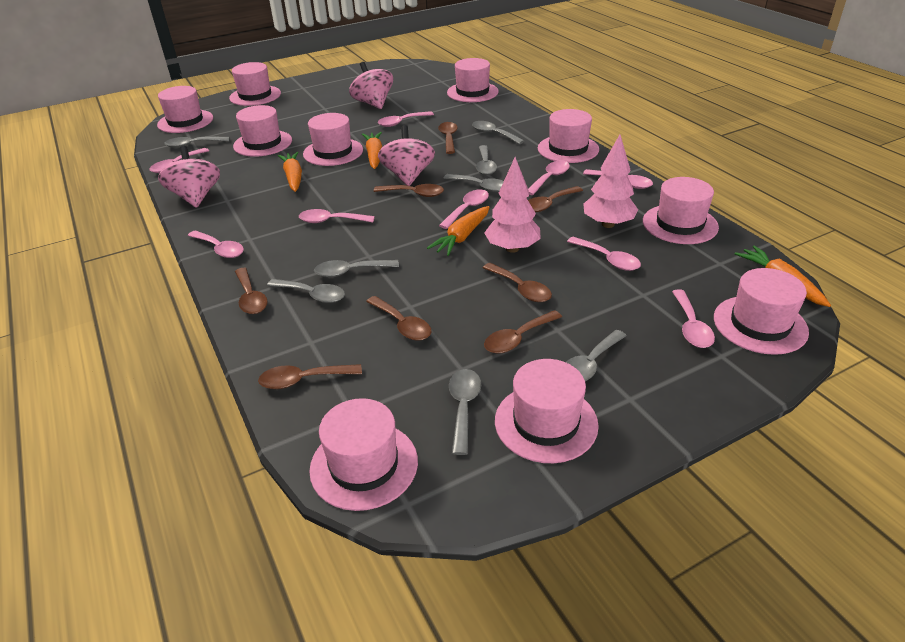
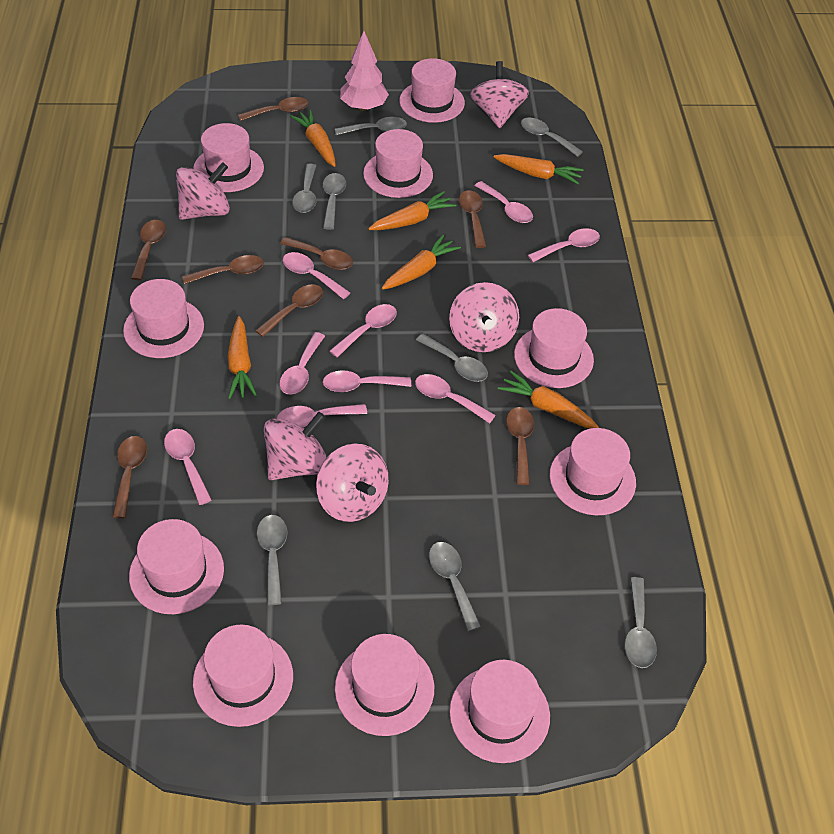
orange carrot: 4 -> 6
pink spinning top: 3 -> 5
pink tree: 2 -> 1

